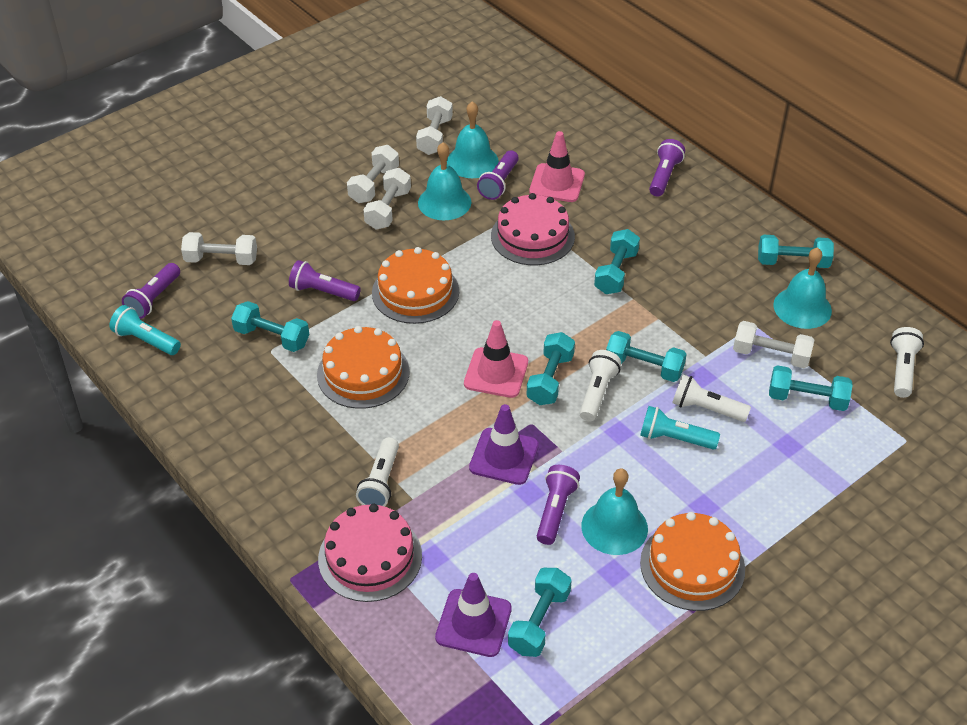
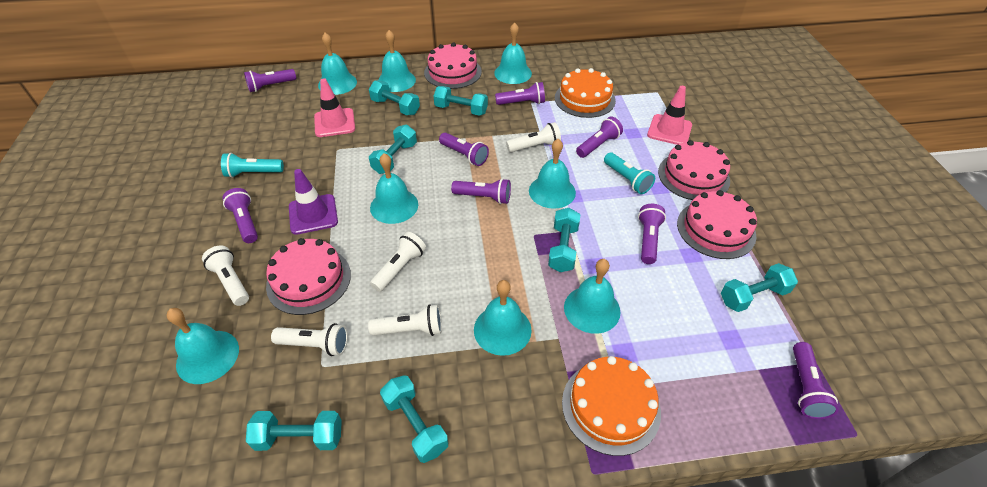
orange cake: 3 -> 2
pink cake: 2 -> 4
purple flashlight: 5 -> 8
purple traffic cone: 2 -> 1
turquoise bell: 4 -> 8
white dumbbell: 5 -> 0
white flashlight: 4 -> 5

